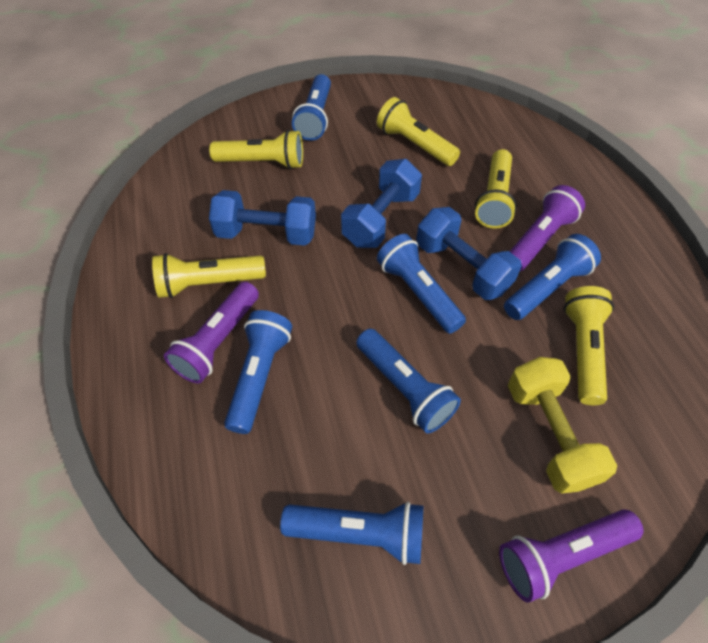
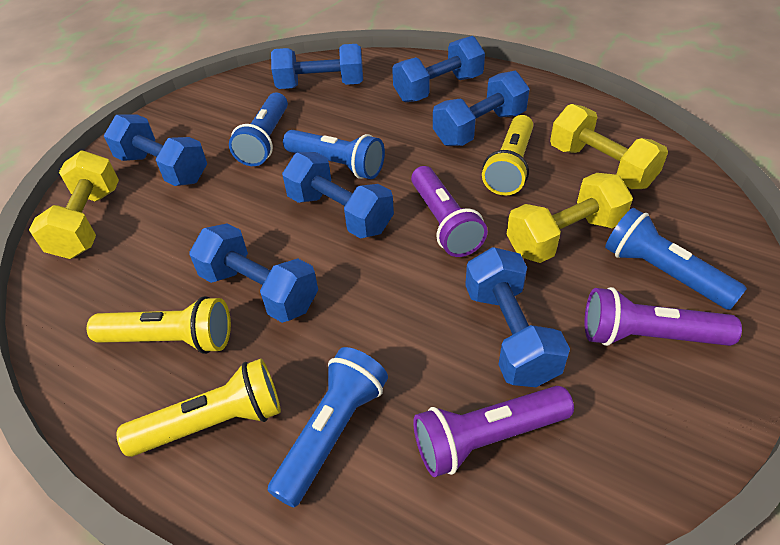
blue dumbbell: 3 -> 7
blue flashlight: 6 -> 4
yellow dumbbell: 1 -> 3
yellow flashlight: 5 -> 3

